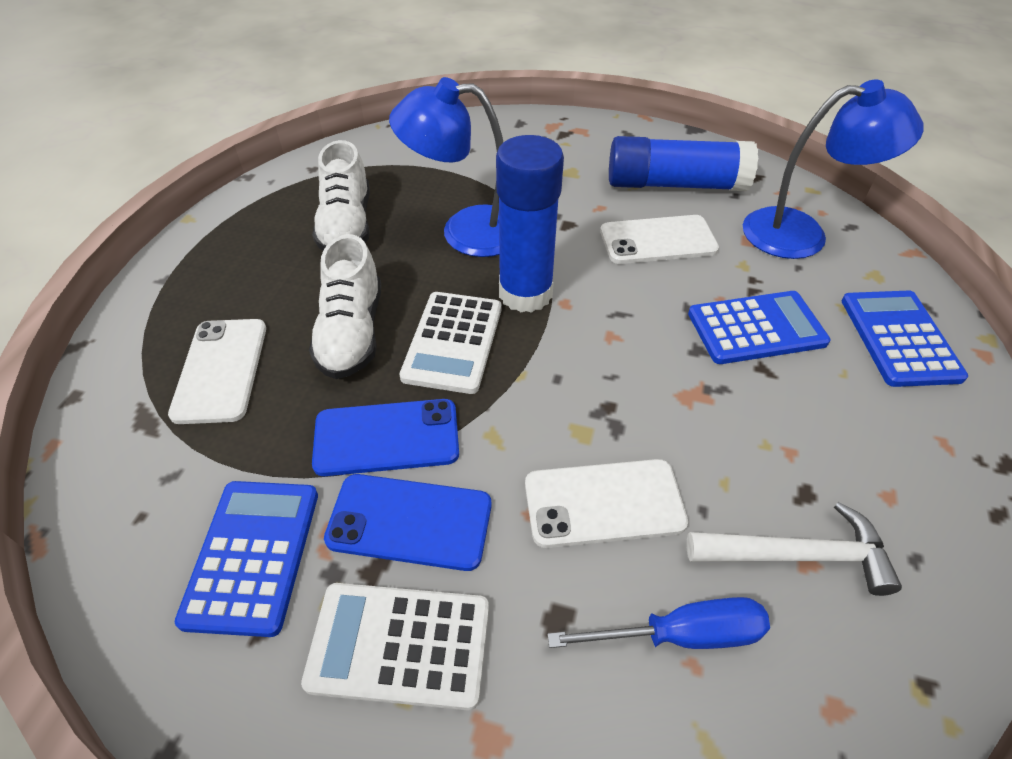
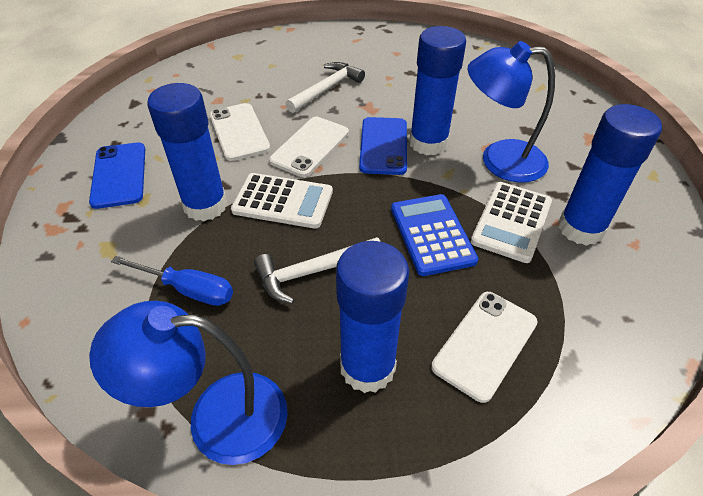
blue calculator: 3 -> 1
blue glue stick: 2 -> 4
white hammer: 1 -> 2
white shoe: 2 -> 0

